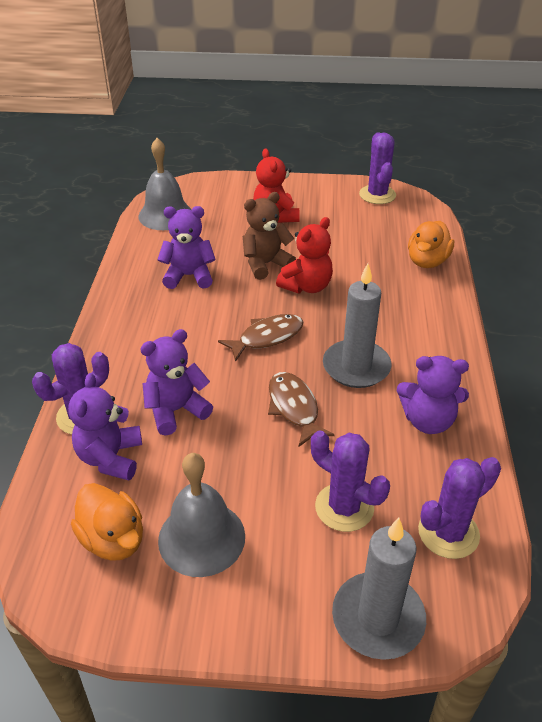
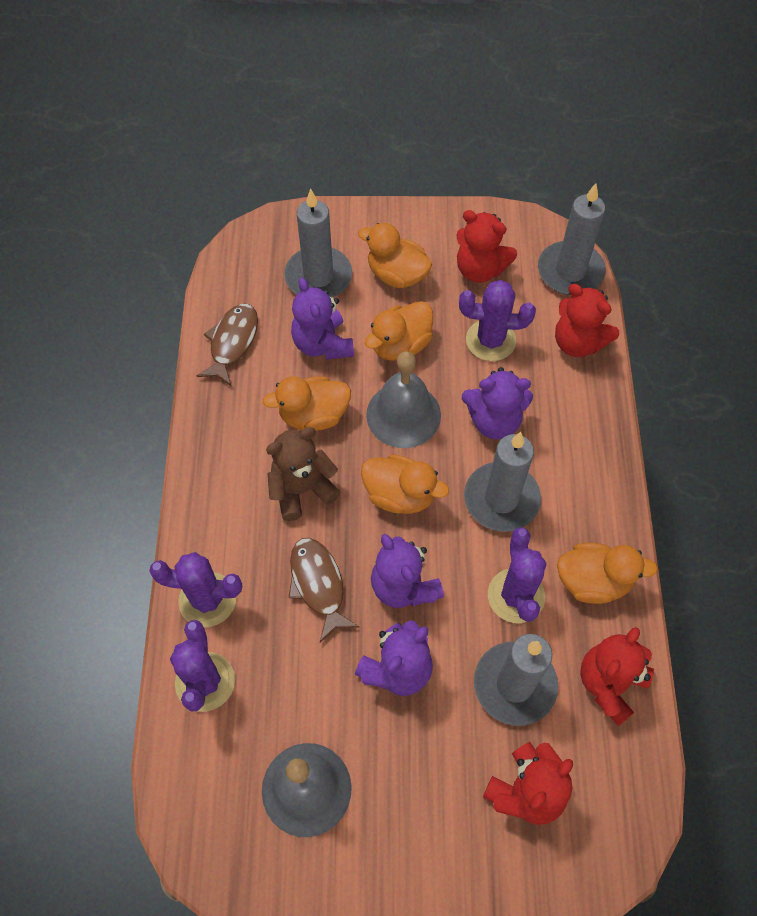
grey candle: 2 -> 4
orange duck: 2 -> 5
red teddy bear: 2 -> 4

